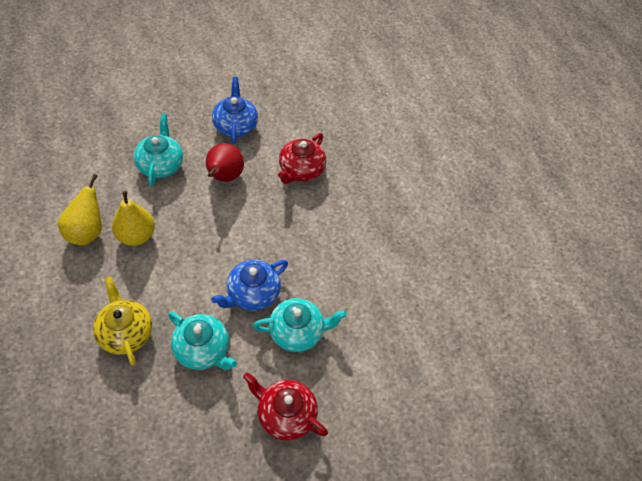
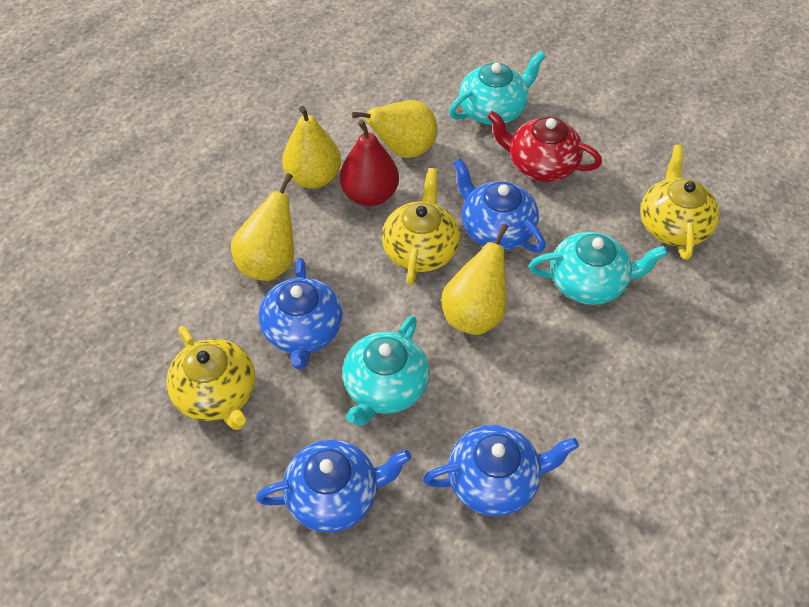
blue teapot: 2 -> 4
red teapot: 2 -> 1
yellow pear: 2 -> 4
yellow teapot: 1 -> 3

